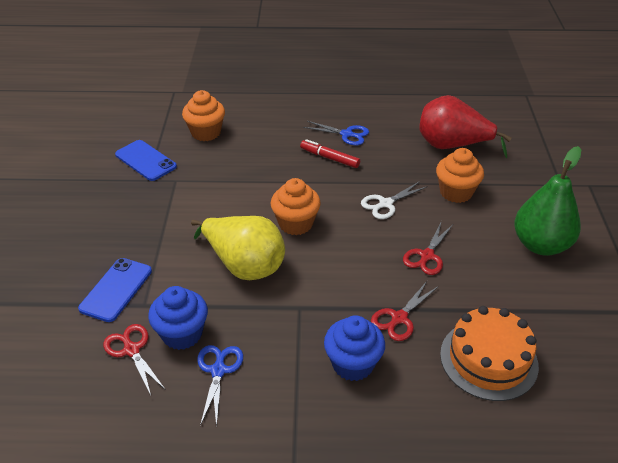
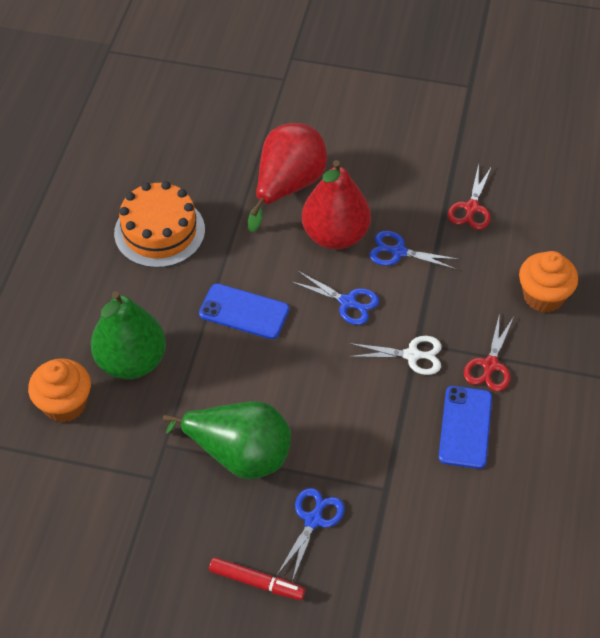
blue cupcake: 2 -> 0
blue scissors: 2 -> 3
green pear: 1 -> 2
orange cupcake: 3 -> 2
red pear: 1 -> 2
red scissors: 3 -> 2
yellow pear: 1 -> 0

